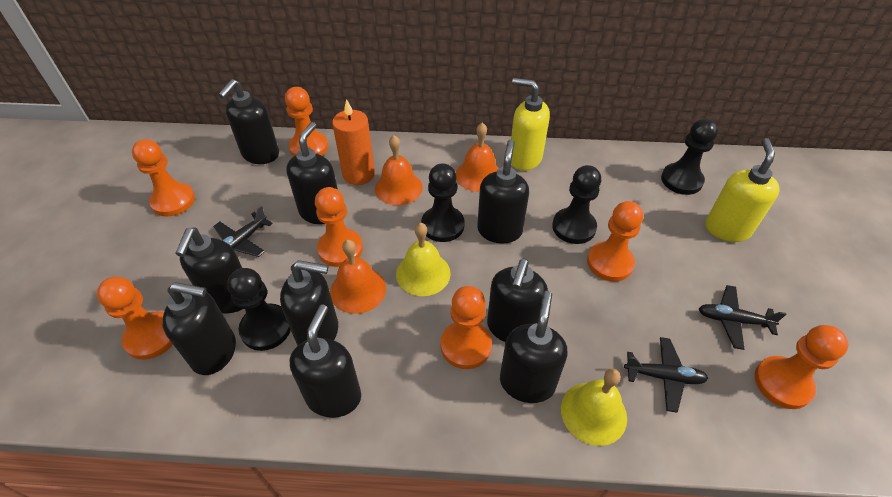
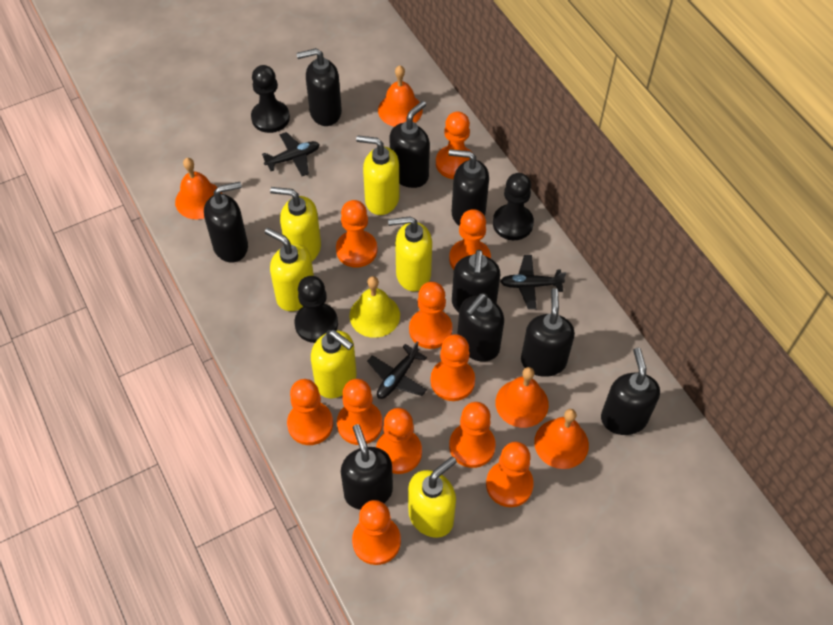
black pawn: 4 -> 3
orange bell: 3 -> 4
orange candle: 1 -> 0
orange pawn: 7 -> 11
yellow bell: 2 -> 1
yellow soap dispenser: 2 -> 6

